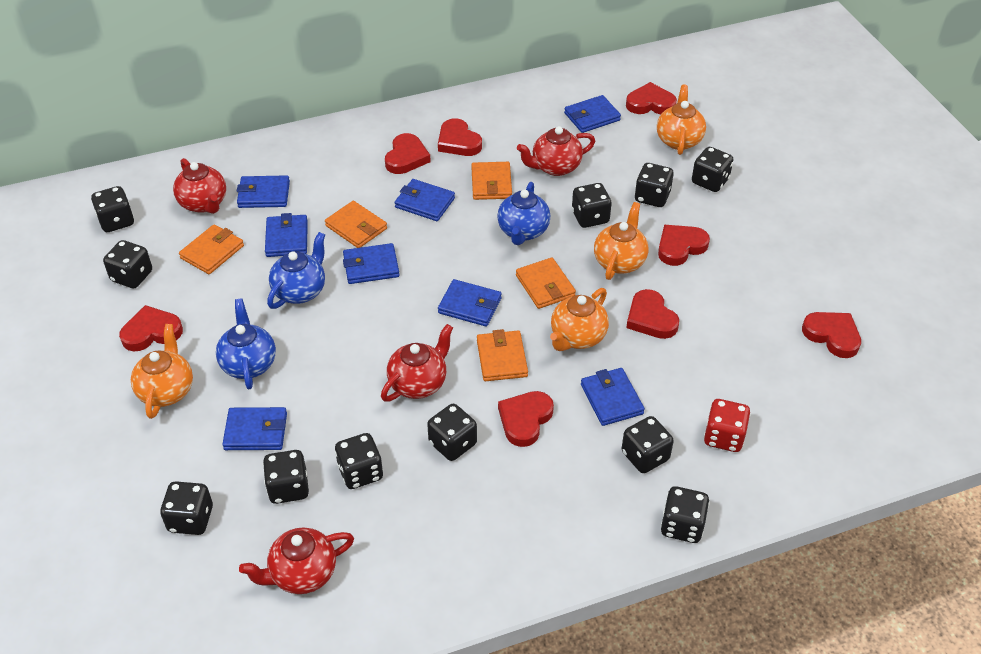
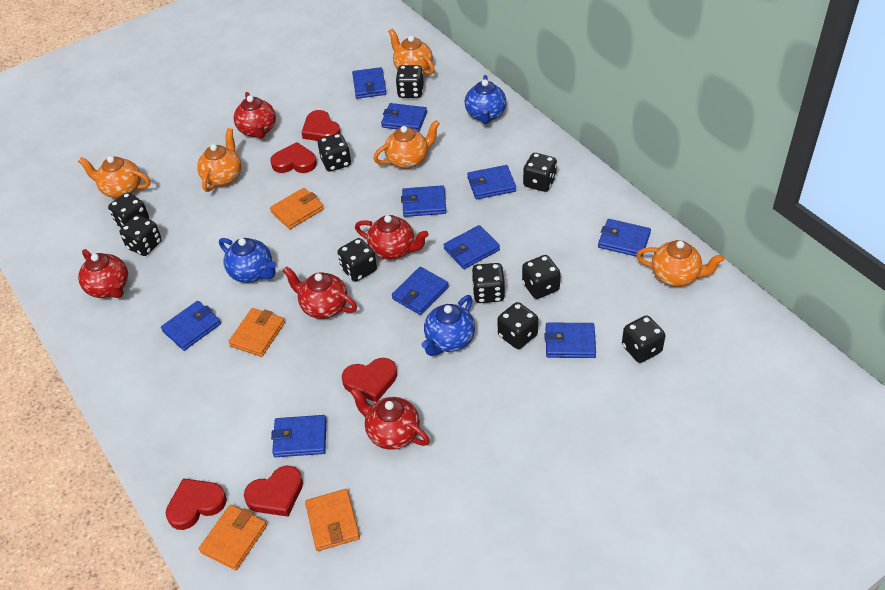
black dice: 11 -> 10
blue wallet: 8 -> 10
orange teapot: 4 -> 5
orange wallet: 5 -> 4
red dice: 1 -> 0
red heart: 8 -> 5
red teapot: 4 -> 5

